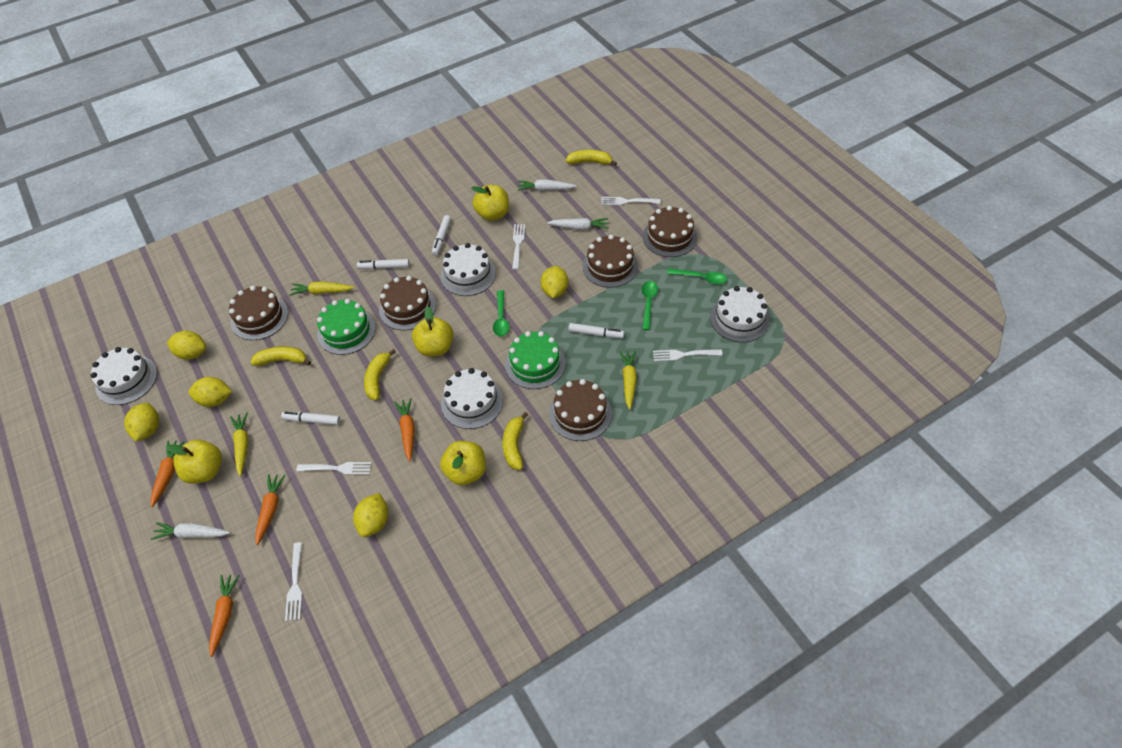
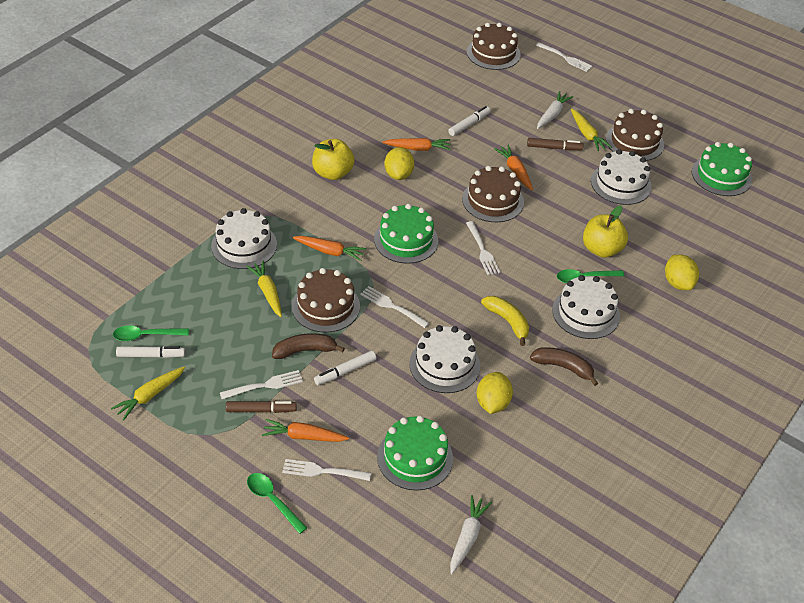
brown banana: 0 -> 2
brown cake: 5 -> 4
brown marker: 0 -> 2
green cake: 2 -> 3
white carrot: 3 -> 2
white marker: 4 -> 3
yellow apple: 4 -> 2
yellow banana: 4 -> 1
yellow lemon: 5 -> 3

